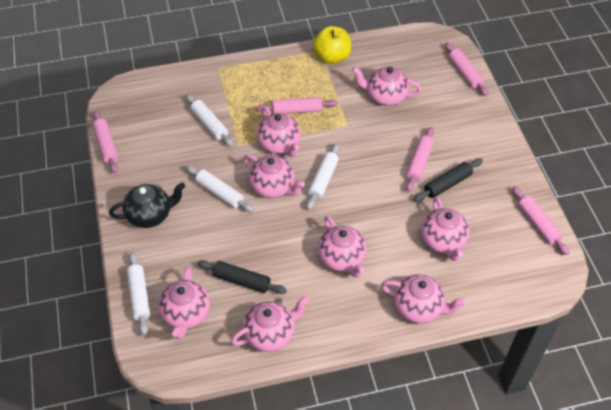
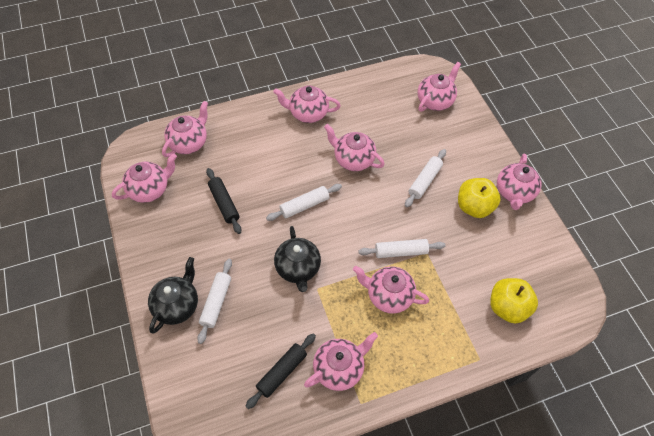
black teapot: 1 -> 2
pink rolling pin: 5 -> 0
yellow apple: 1 -> 2

